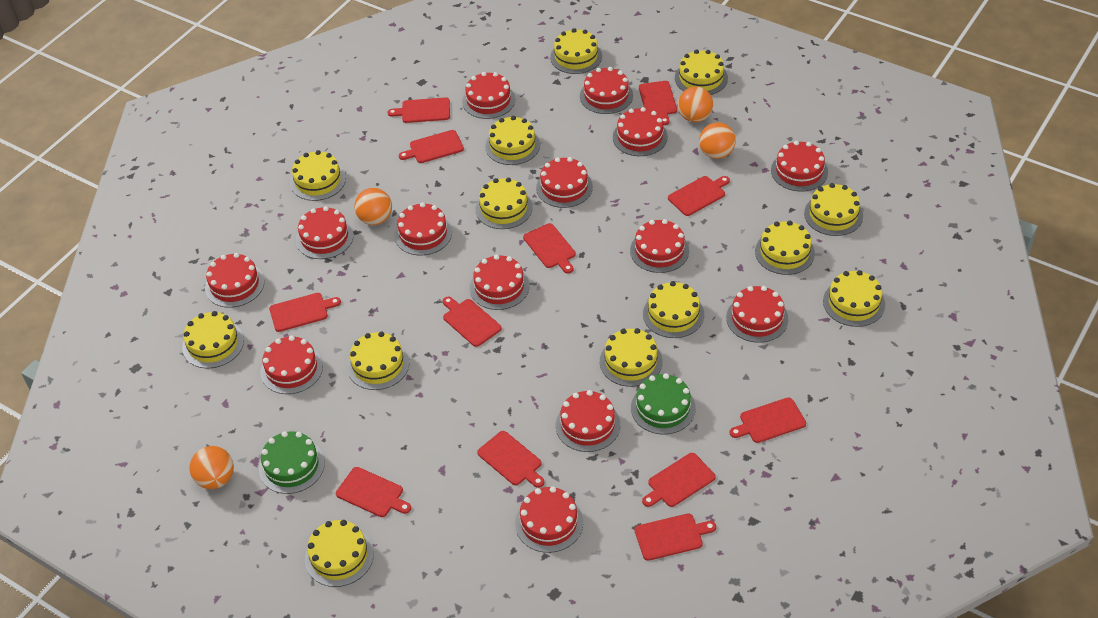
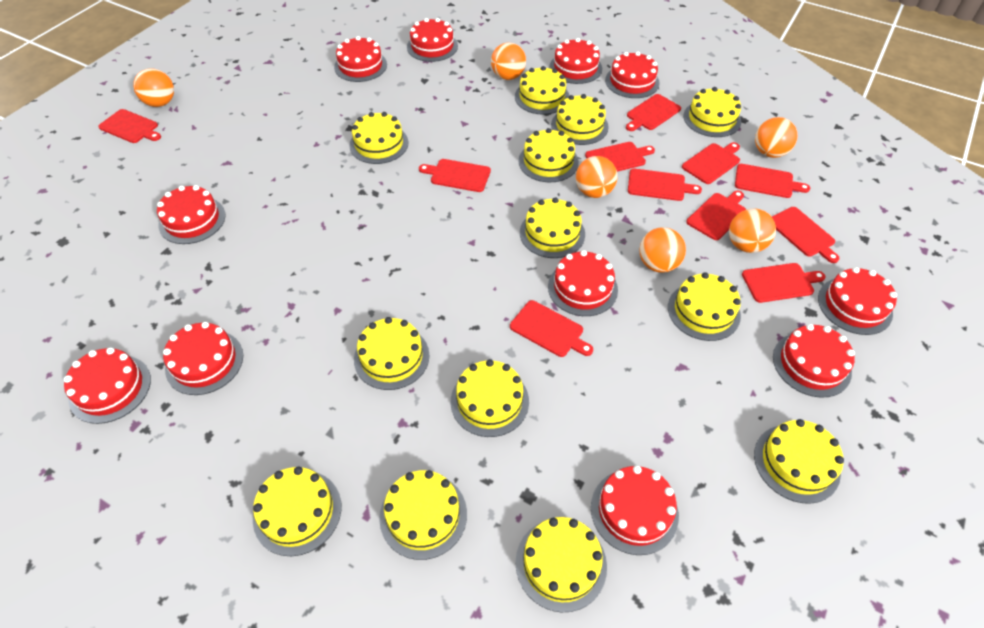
green cake: 2 -> 0
orange ball: 4 -> 6
red cake: 14 -> 11
red cutting board: 12 -> 11

